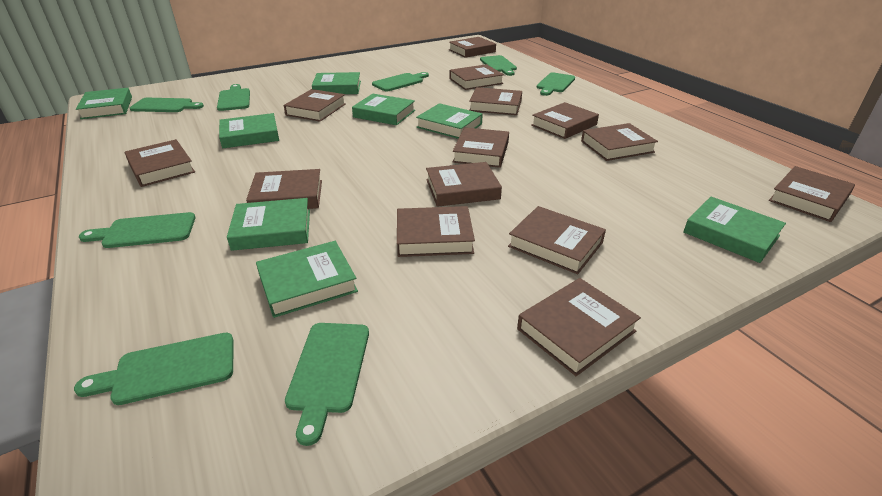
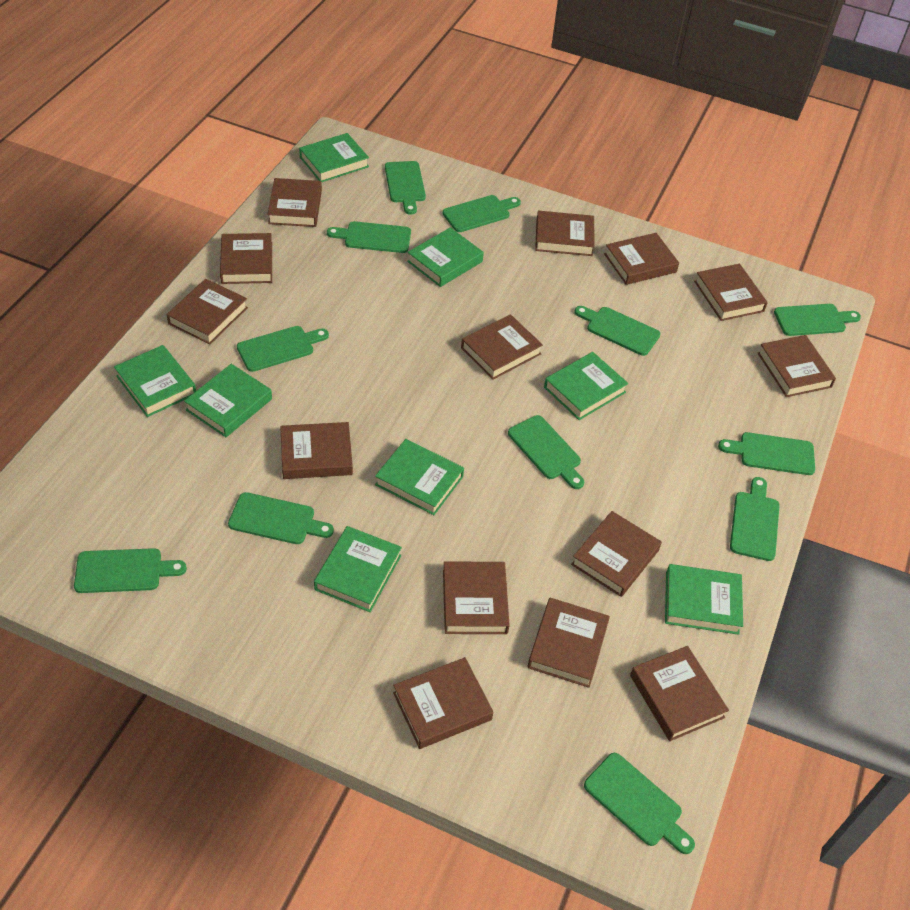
green cutting board: 8 -> 12

